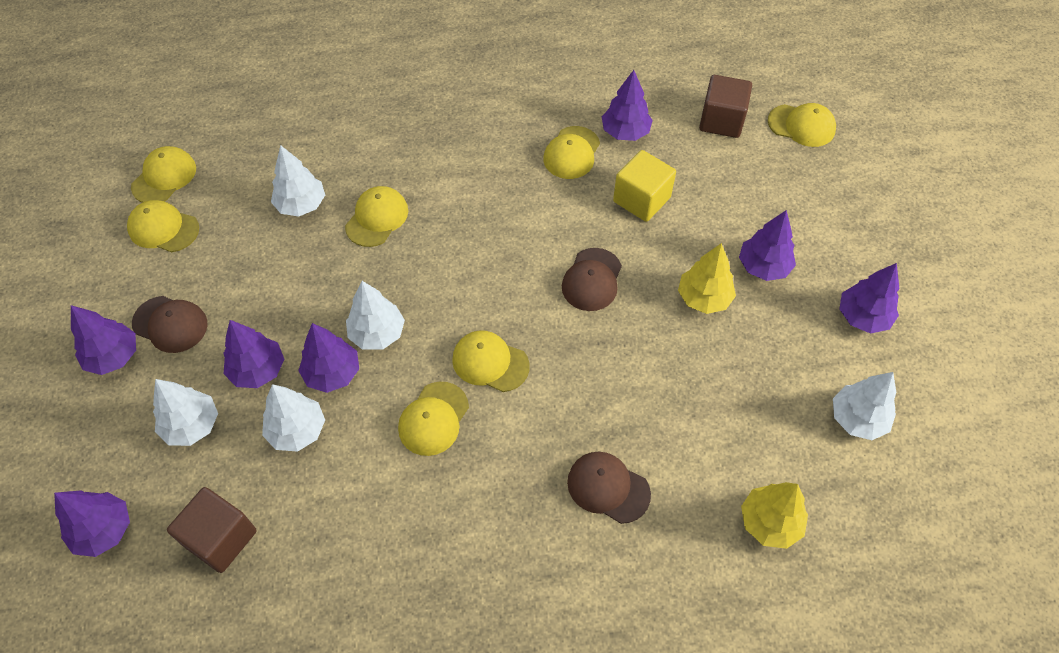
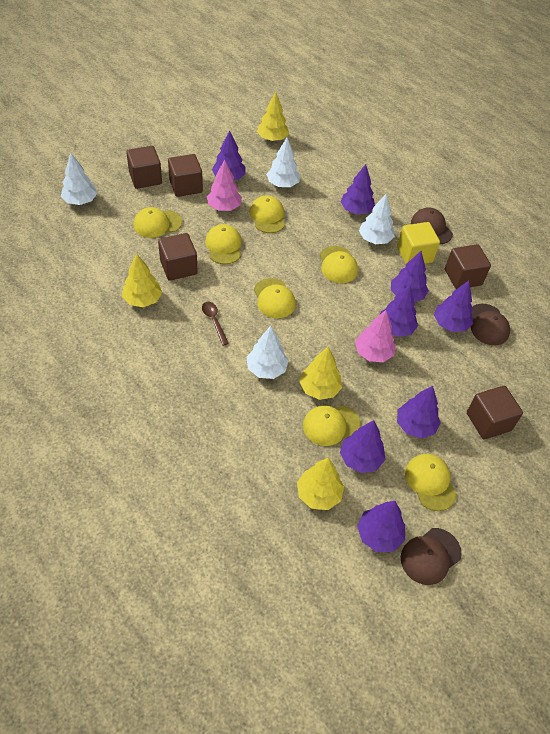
brown cube: 2 -> 5
brown spoon: 0 -> 1
pink tree: 0 -> 2
purple tree: 7 -> 8
white tree: 5 -> 4
yellow tree: 2 -> 4

